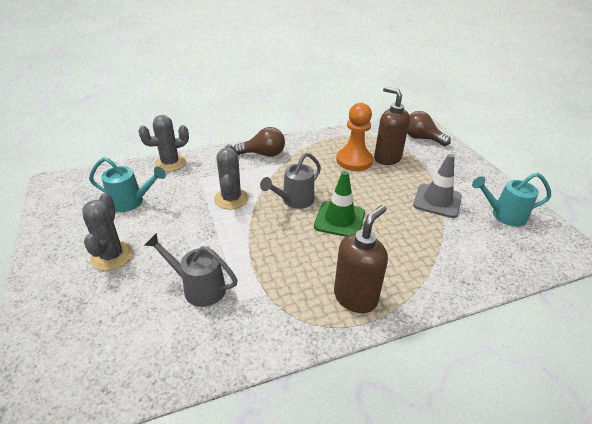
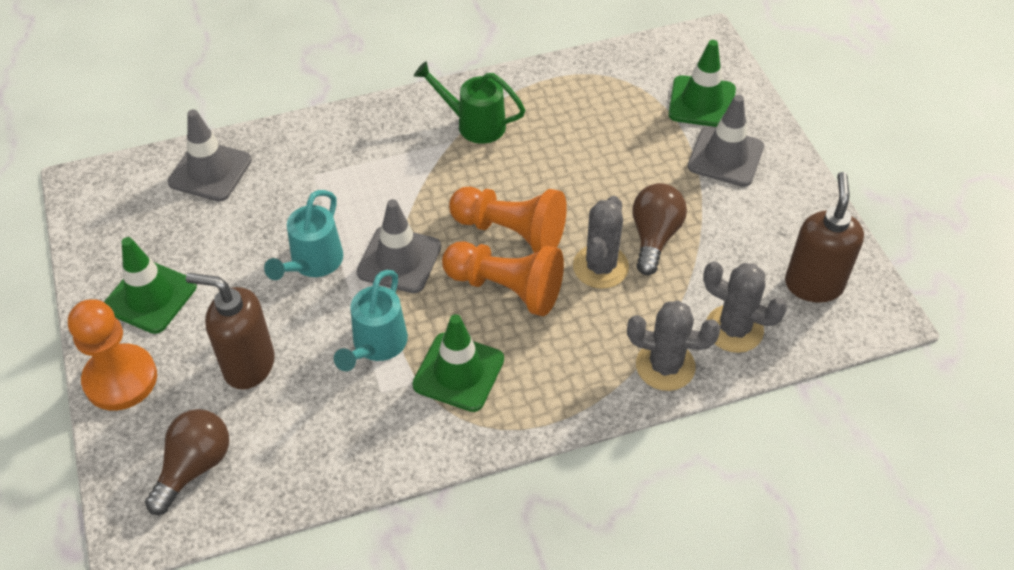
green traffic cone: 1 -> 3
green watering can: 0 -> 1
grey traffic cone: 1 -> 3
grey watering can: 2 -> 0
orange pawn: 1 -> 3

